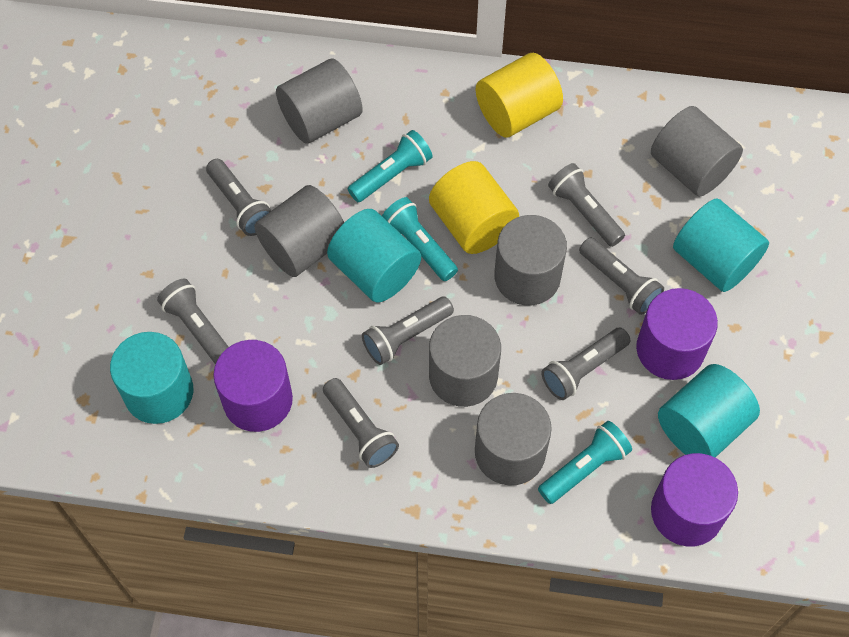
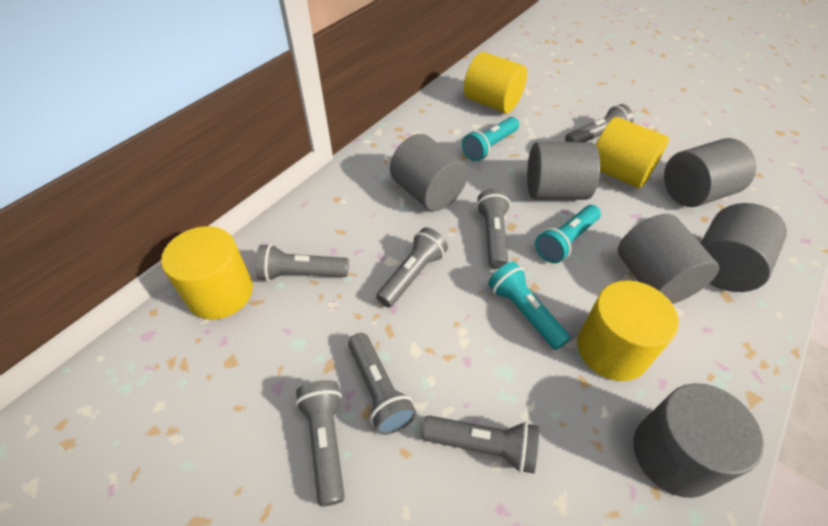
purple cylinder: 3 -> 0
turquoise cylinder: 4 -> 0
yellow cylinder: 2 -> 4

